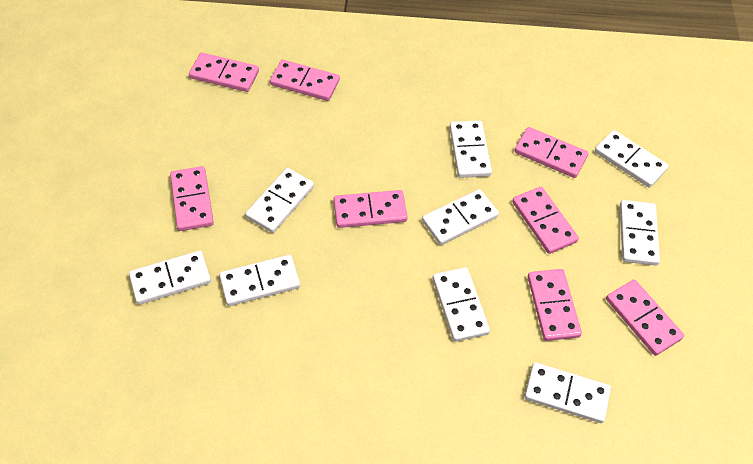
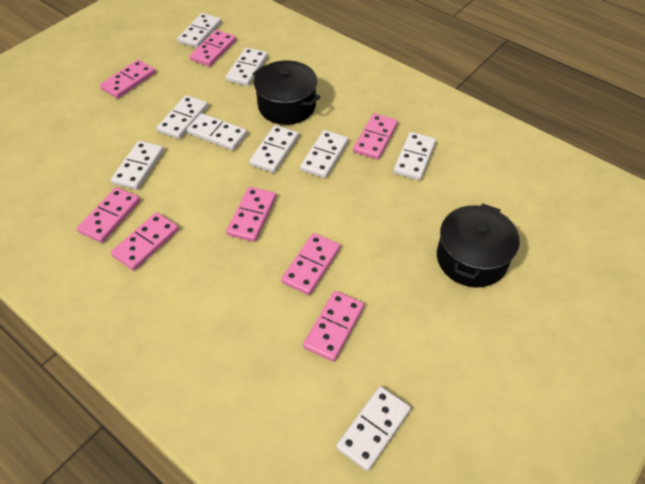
black pot: 0 -> 2

